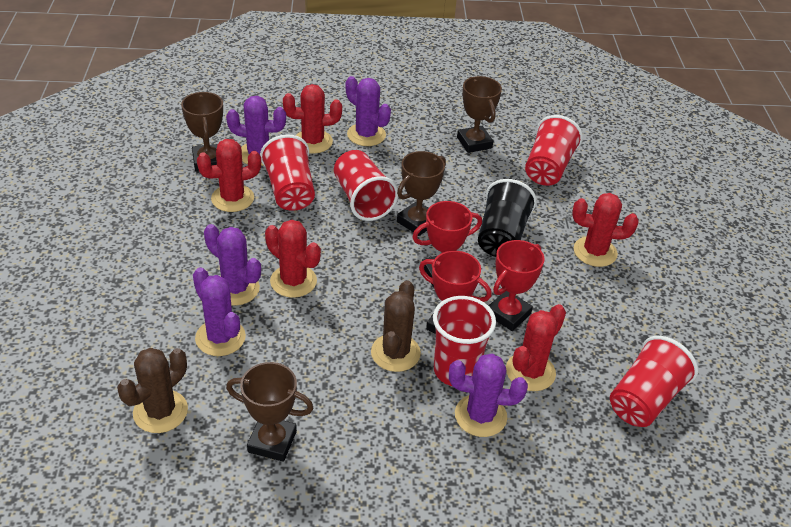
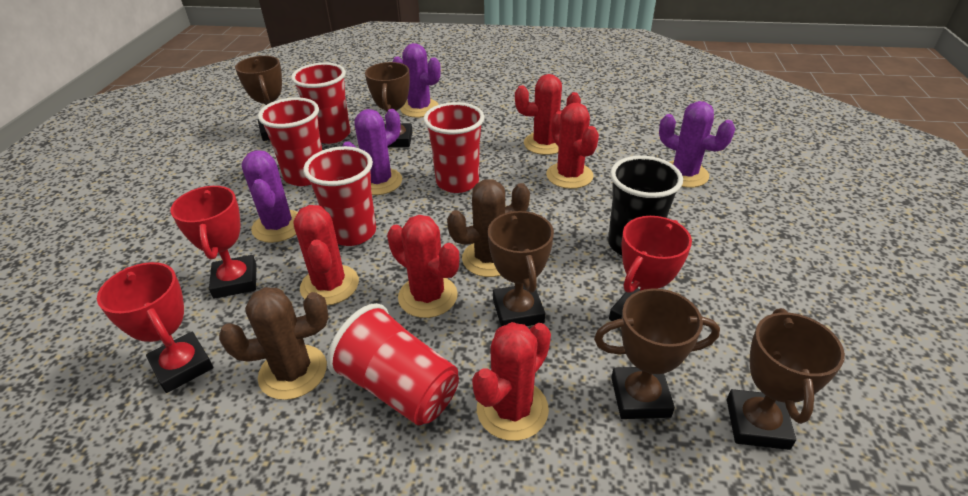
brown trophy: 4 -> 5
purple cactus: 5 -> 4

